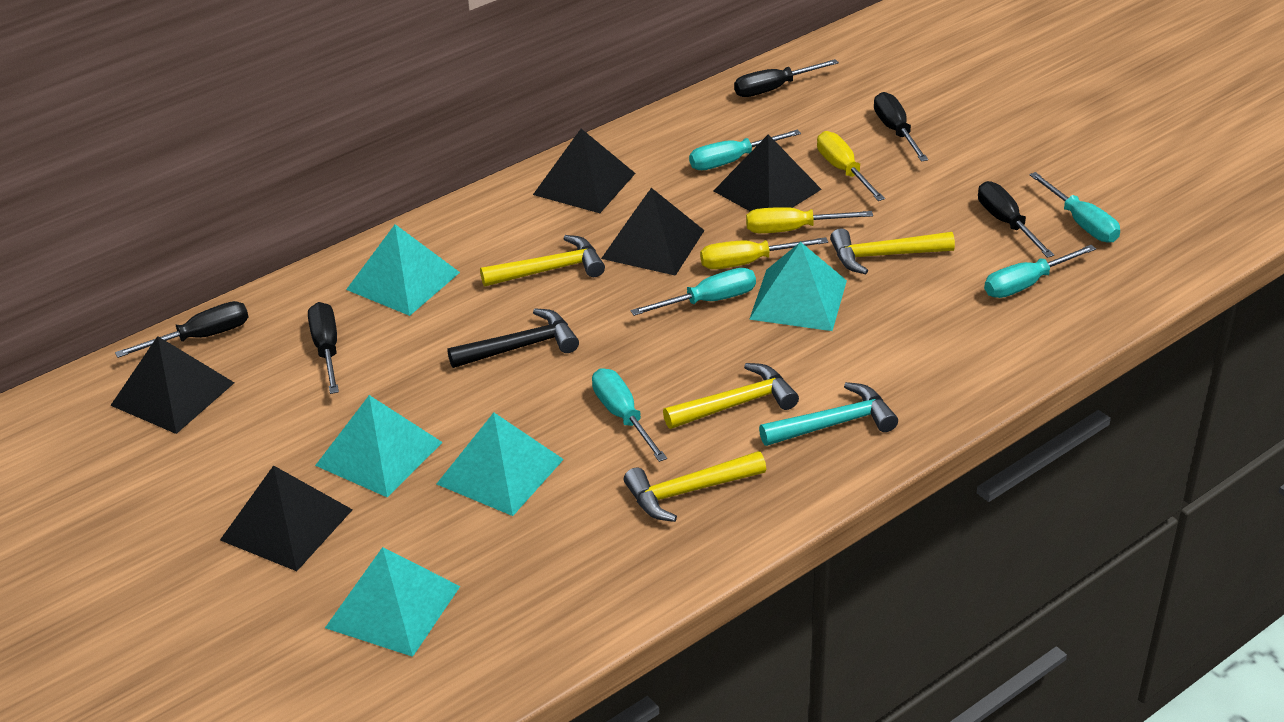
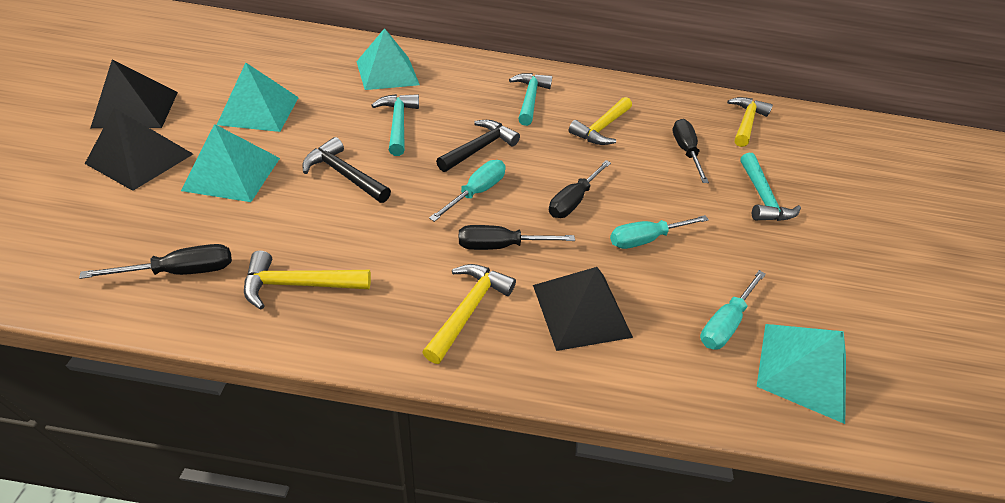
black hammer: 1 -> 2
black pyramid: 5 -> 3
black screwdriver: 5 -> 4
turquoise hammer: 1 -> 3
turquoise pyramid: 5 -> 4
turquoise screwdriver: 5 -> 3
yellow screwdriver: 3 -> 0

